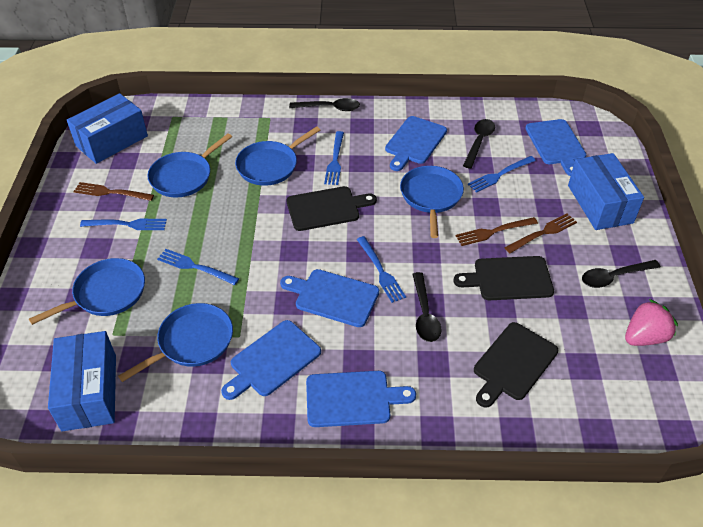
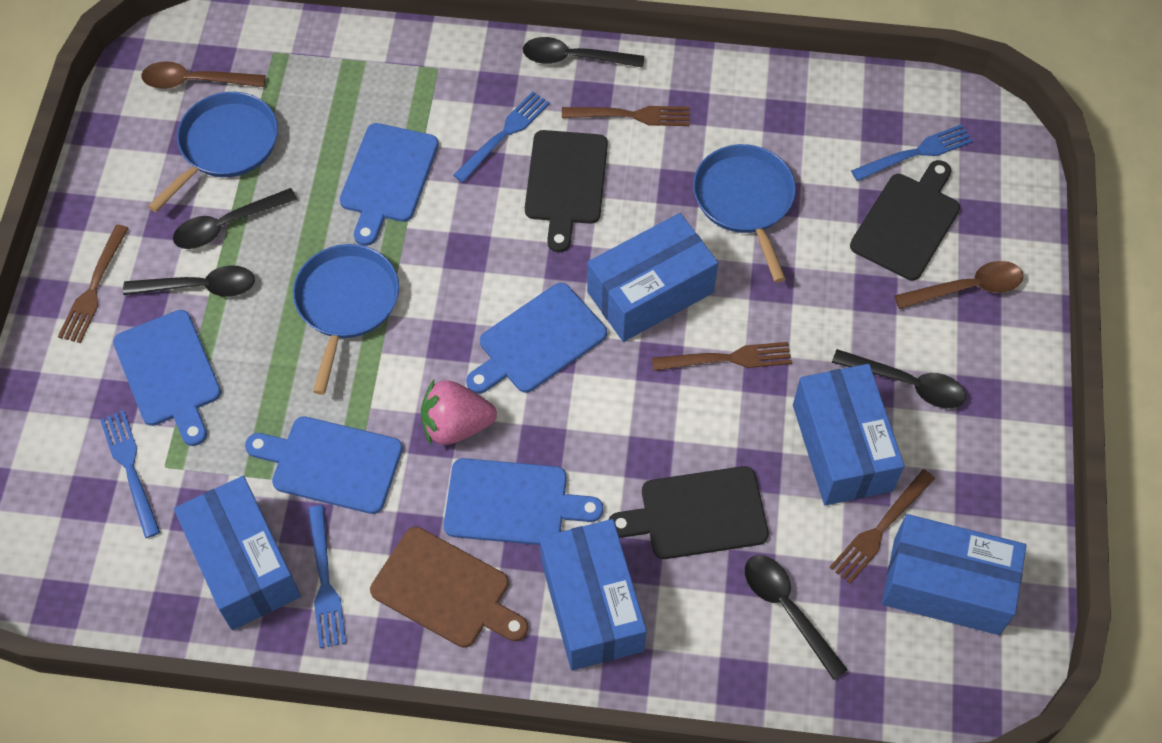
black spoon: 4 -> 5
blue box: 3 -> 5
blue fork: 5 -> 4
blue pan: 5 -> 3
brown cutting board: 0 -> 1
brown fork: 3 -> 4
brown spoon: 0 -> 2

